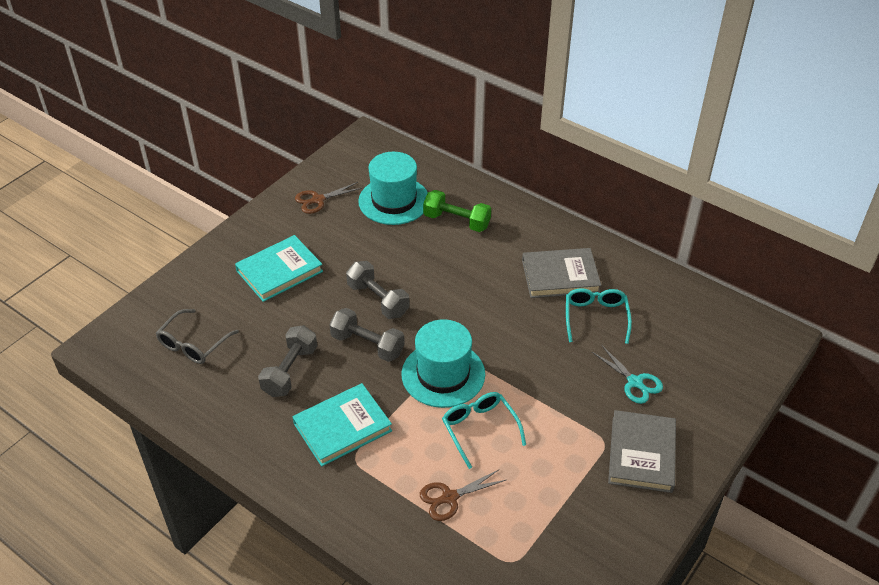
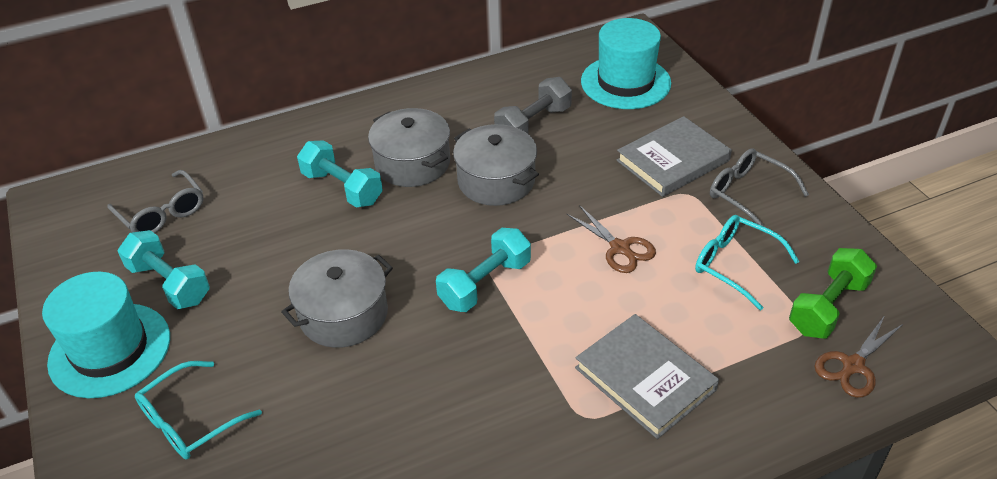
grey dumbbell: 3 -> 1
grey glasses: 1 -> 2
grey pot: 0 -> 3
turquoise book: 2 -> 0
turquoise dumbbell: 0 -> 3
turquoise scissors: 1 -> 0

